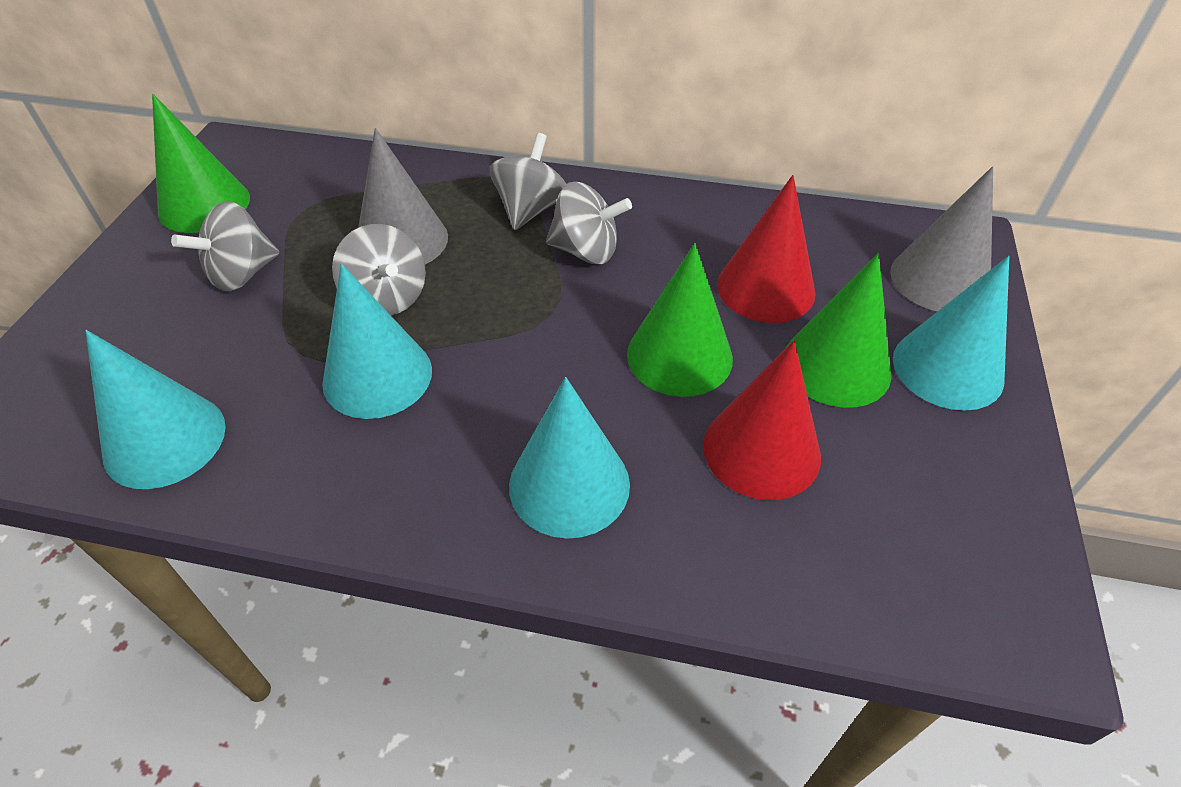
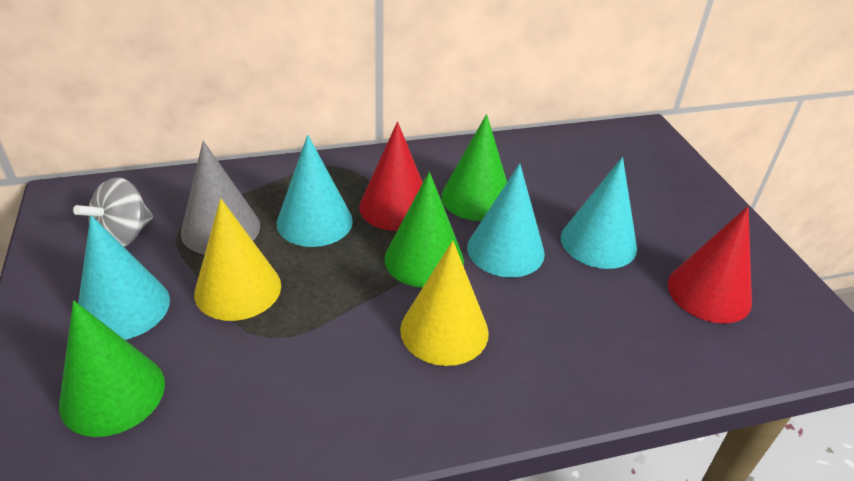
grey cone: 2 -> 1
grey spinning top: 4 -> 1
yellow cone: 0 -> 2

